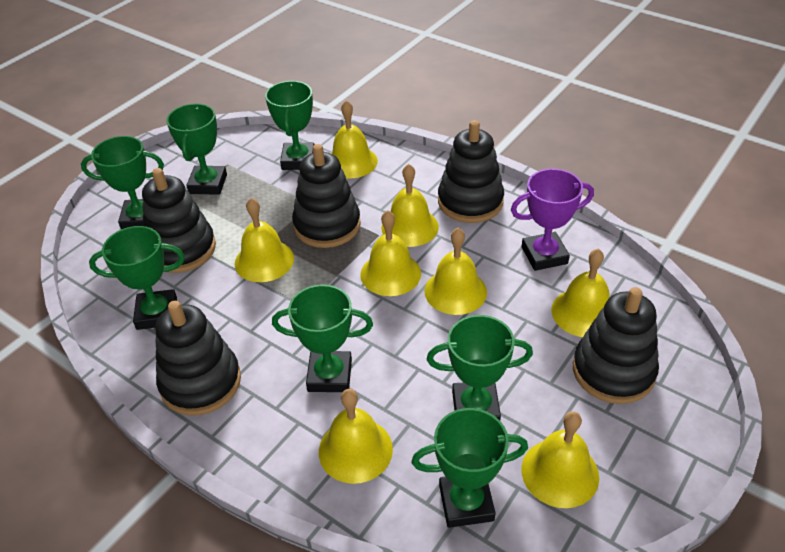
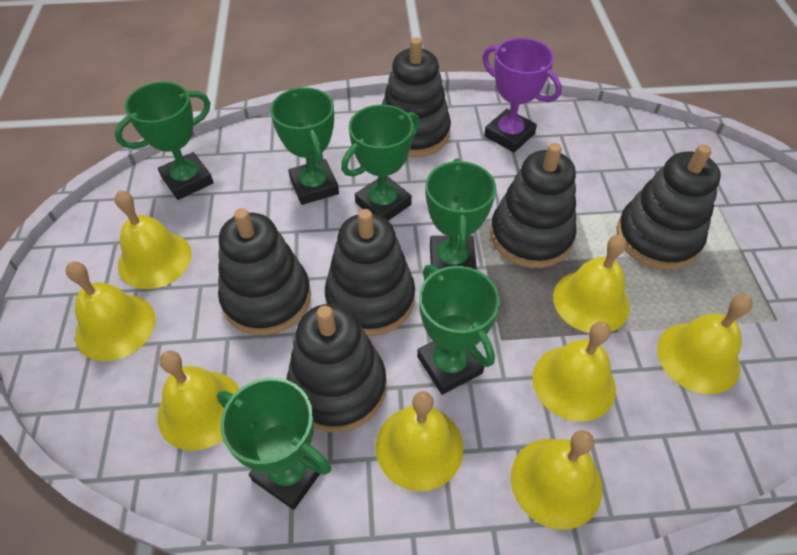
black stacking toy: 5 -> 6
green trophy: 7 -> 6

